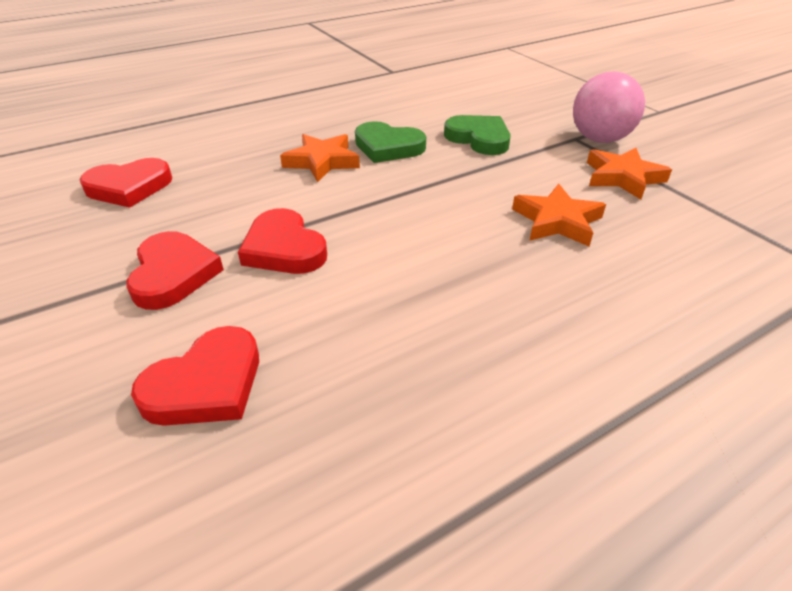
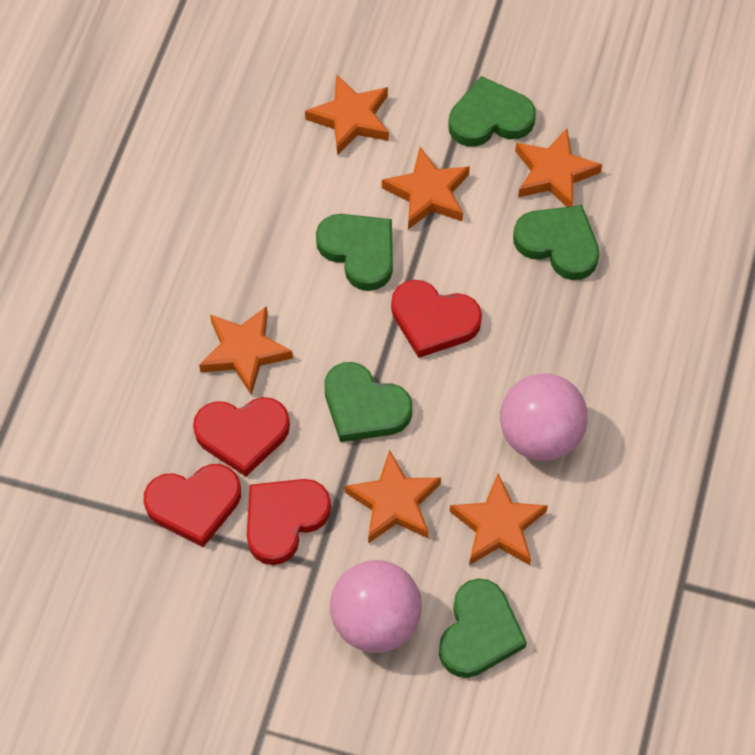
green heart: 2 -> 5
orange star: 3 -> 6
pink ball: 1 -> 2

